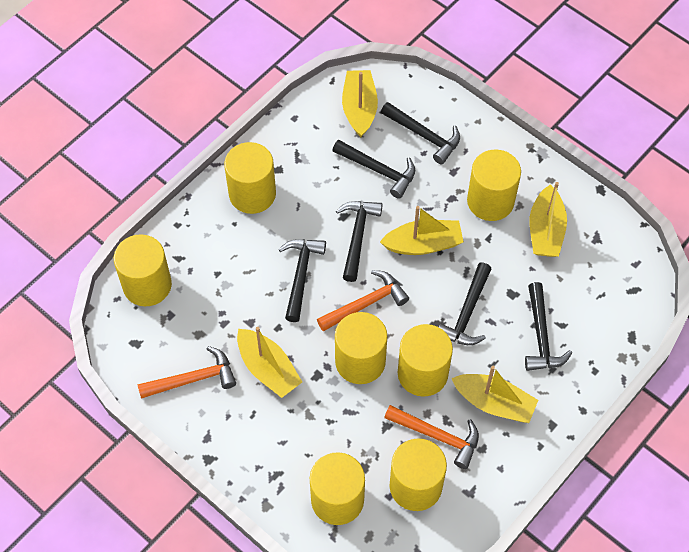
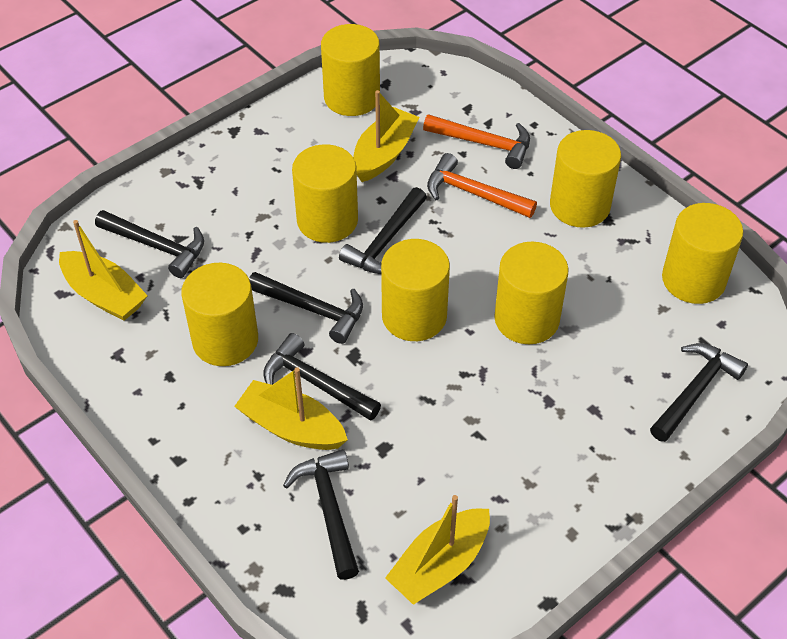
orange hammer: 3 -> 2
yellow boat: 5 -> 4

